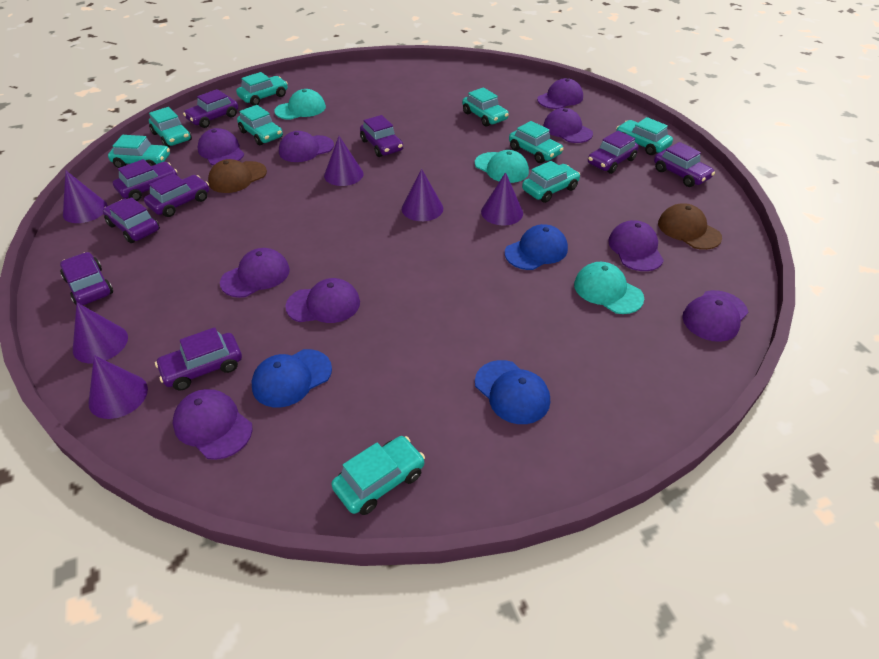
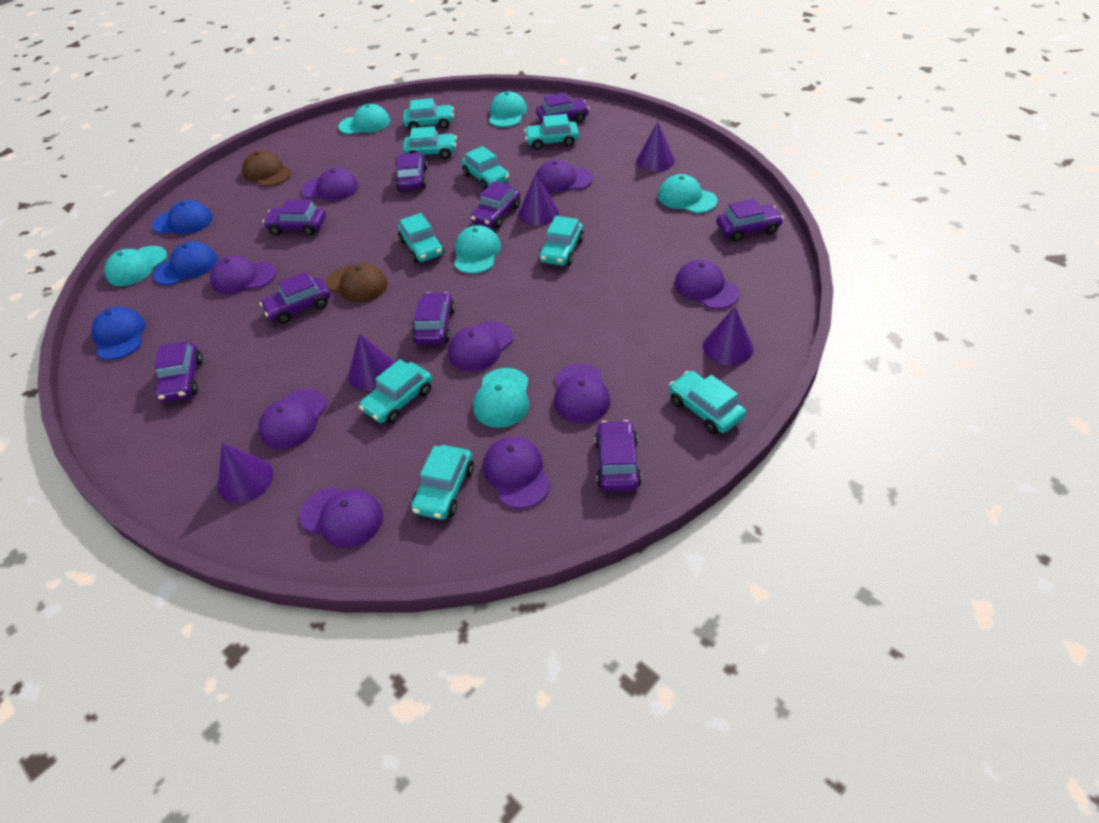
purple cone: 6 -> 5
turquoise cap: 3 -> 6

